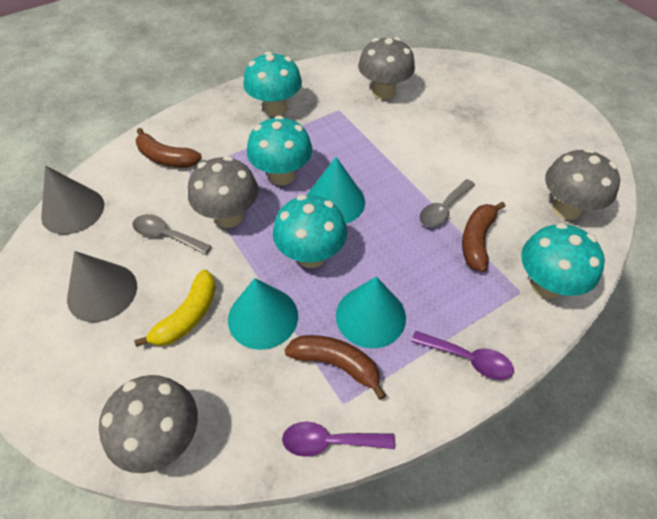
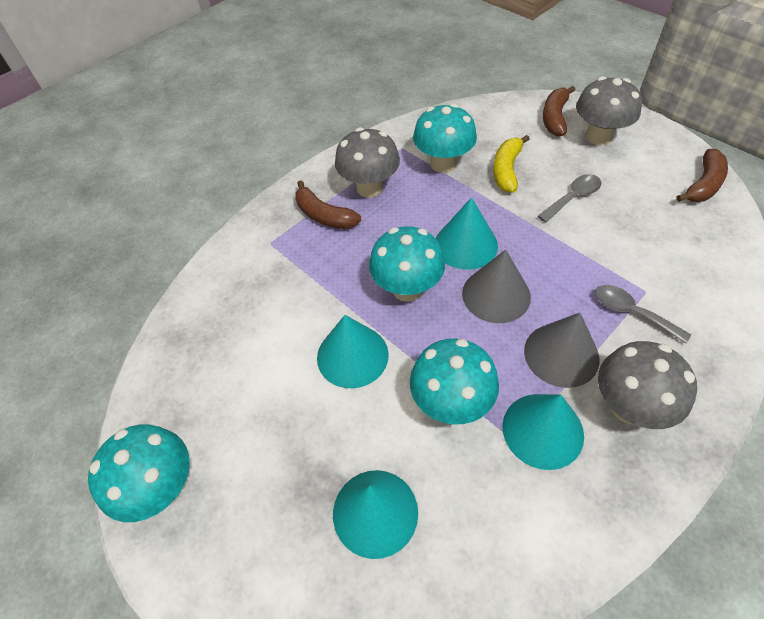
grey mushroom: 4 -> 3
purple spoon: 2 -> 0
turquoise cone: 3 -> 4

